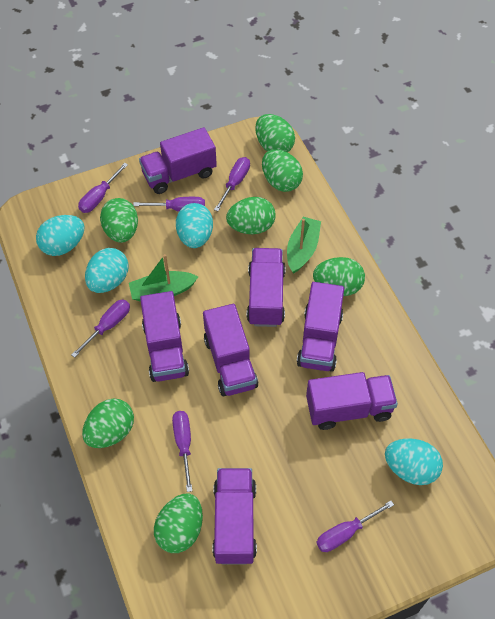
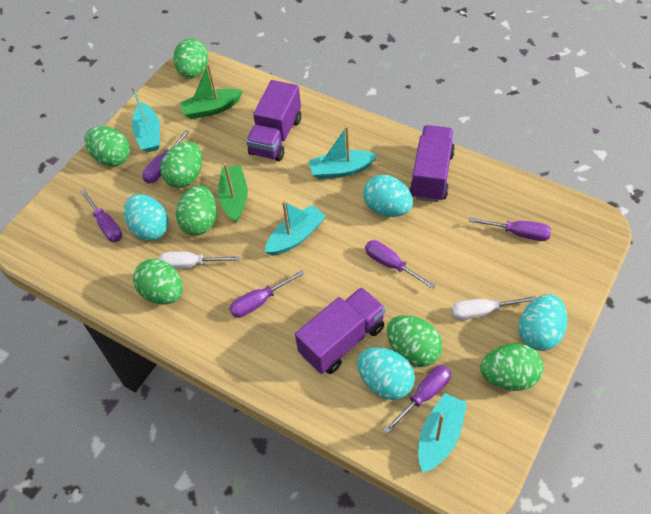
purple truck: 7 -> 3
turquoise boat: 0 -> 4
white screwdriver: 0 -> 2

